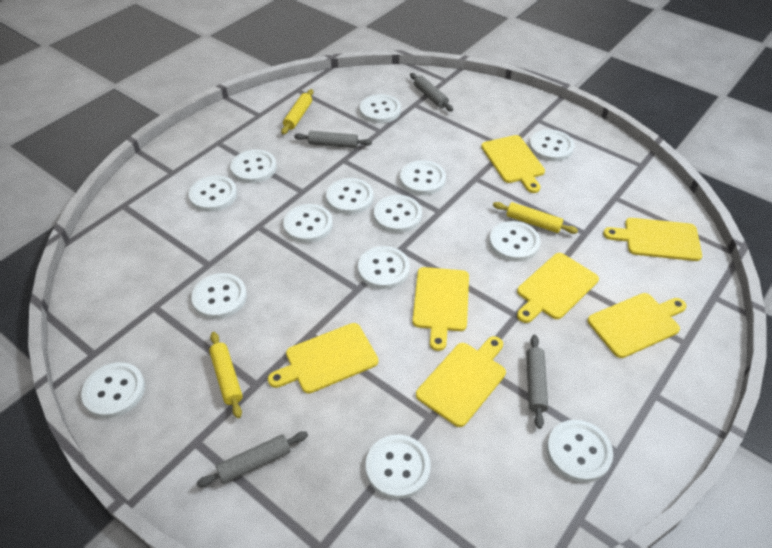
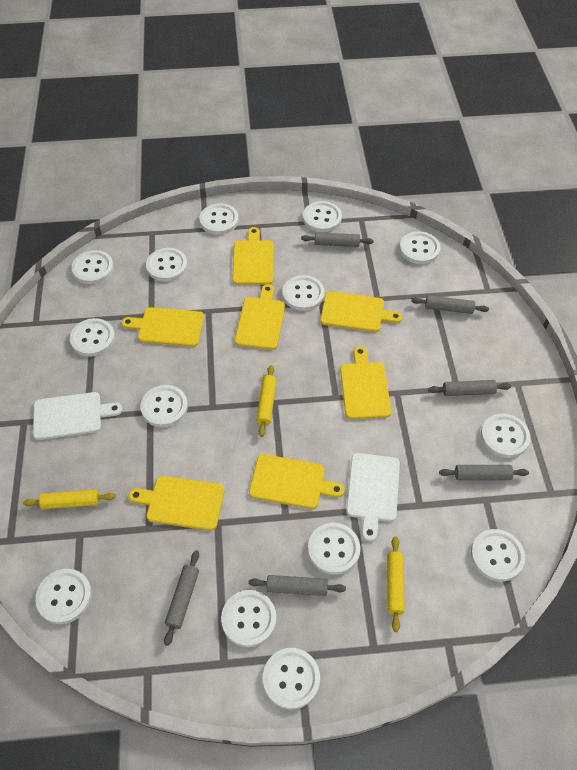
grey rolling pin: 4 -> 6
white cutting board: 0 -> 2

